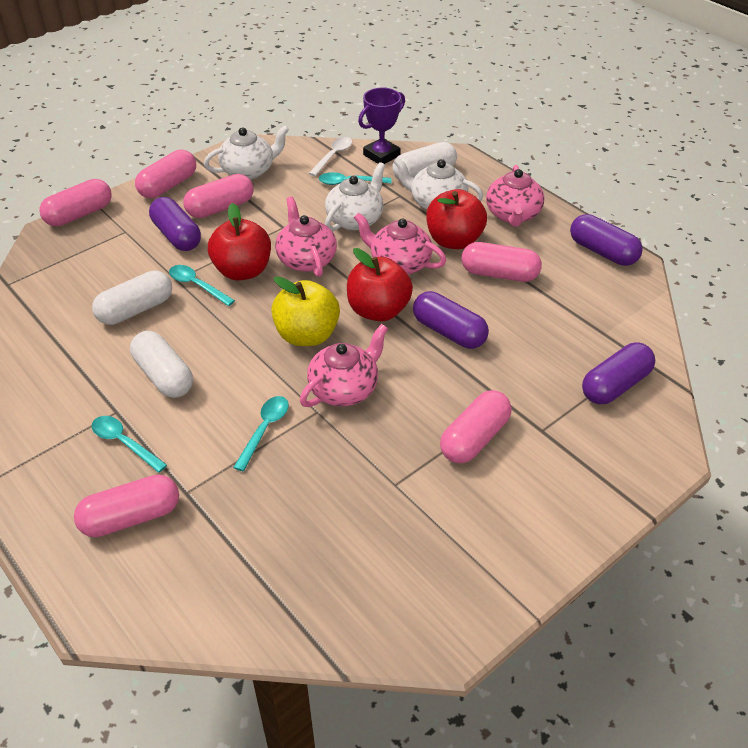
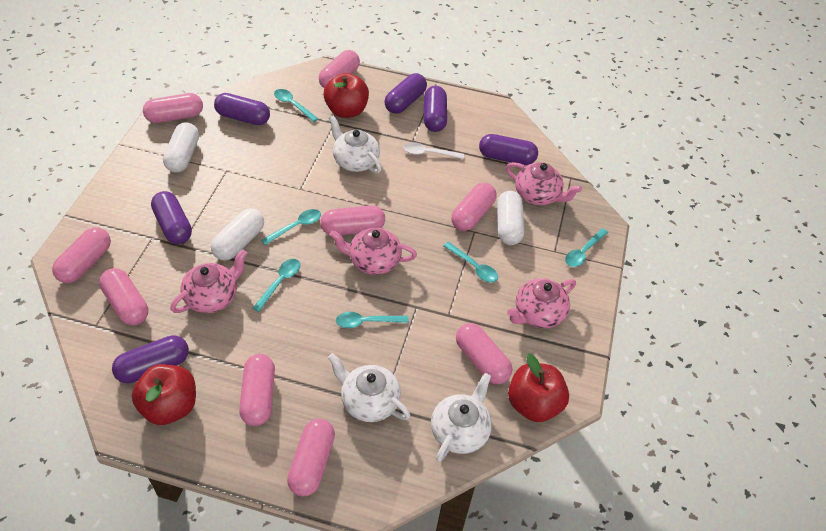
pink capsule: 6 -> 9
purple capsule: 4 -> 6
purple trophy: 1 -> 0
turquoise spoon: 4 -> 6
yellow apple: 1 -> 0

